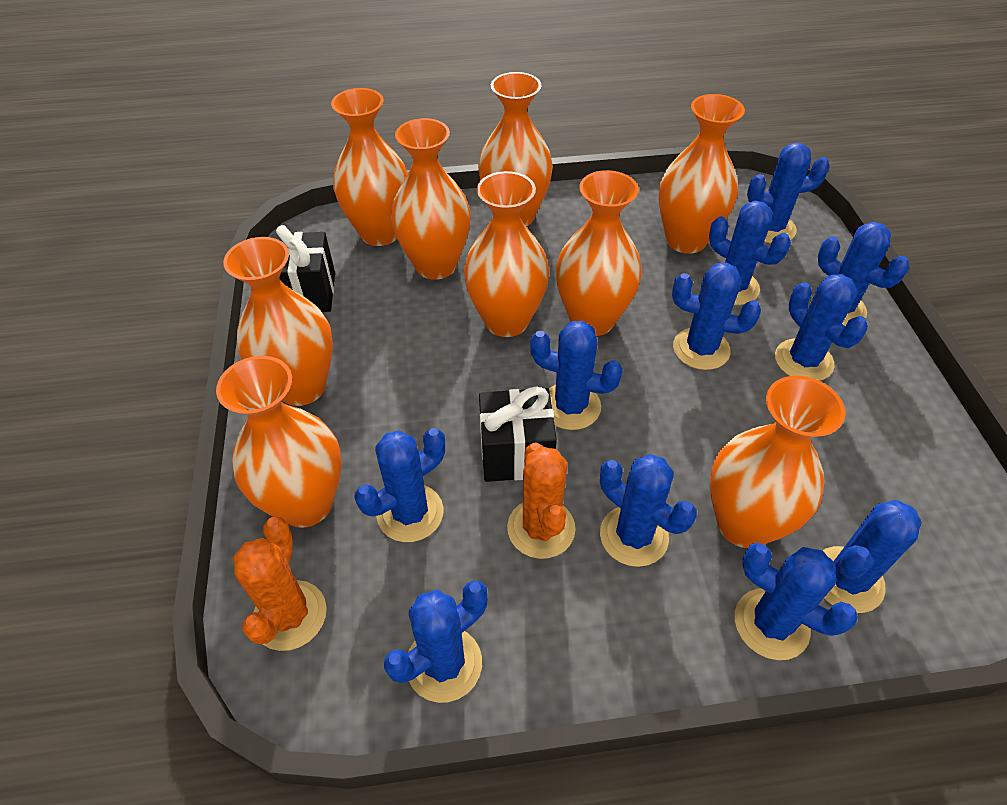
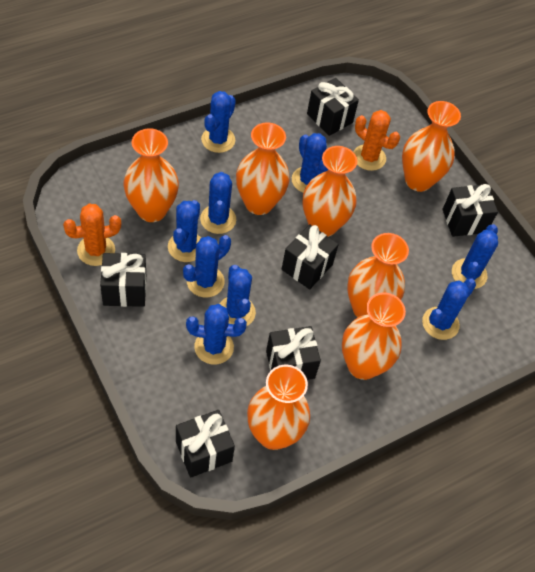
black gift: 2 -> 6
blue cactus: 11 -> 9
orange vase: 9 -> 7

